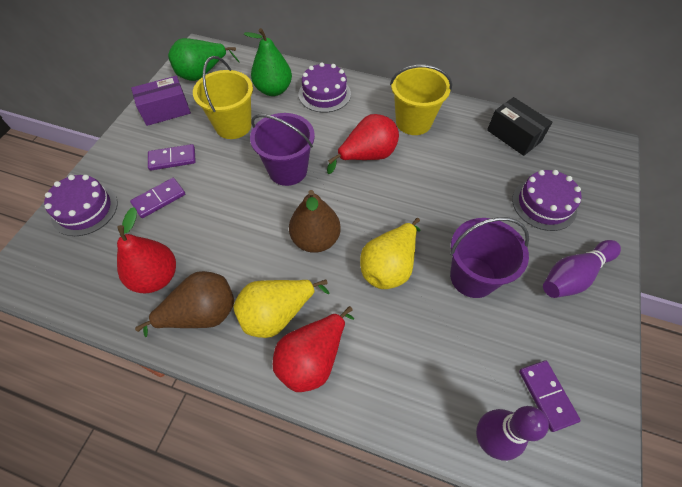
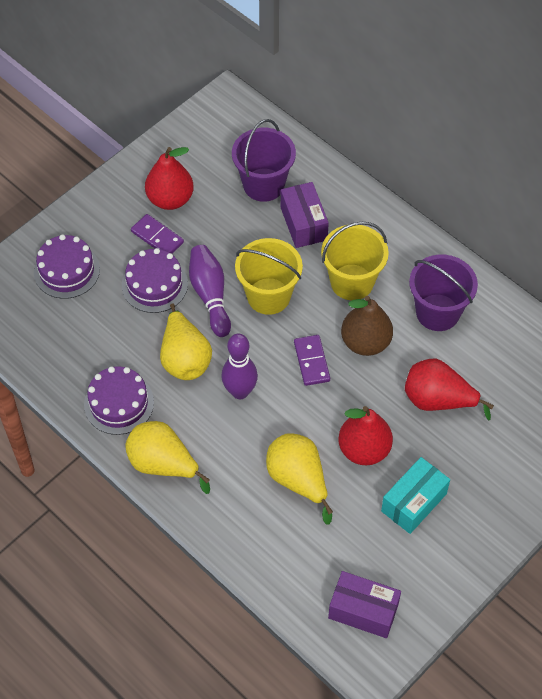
black box: 1 -> 0
brown pear: 2 -> 1
green pear: 2 -> 0
purple box: 1 -> 2
purple domino: 3 -> 2
turquoise box: 0 -> 1
yellow pear: 2 -> 3

